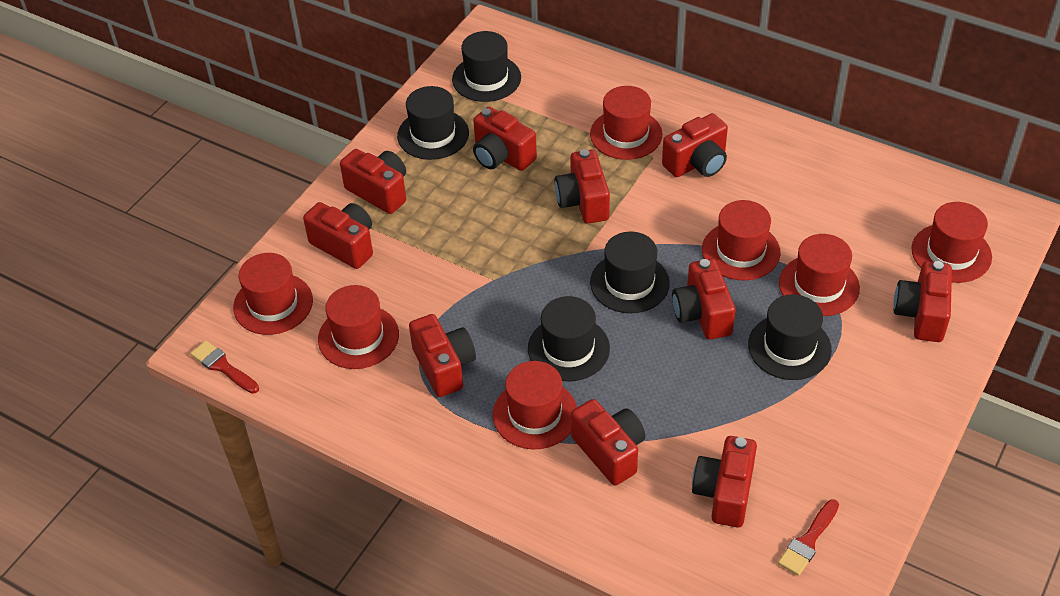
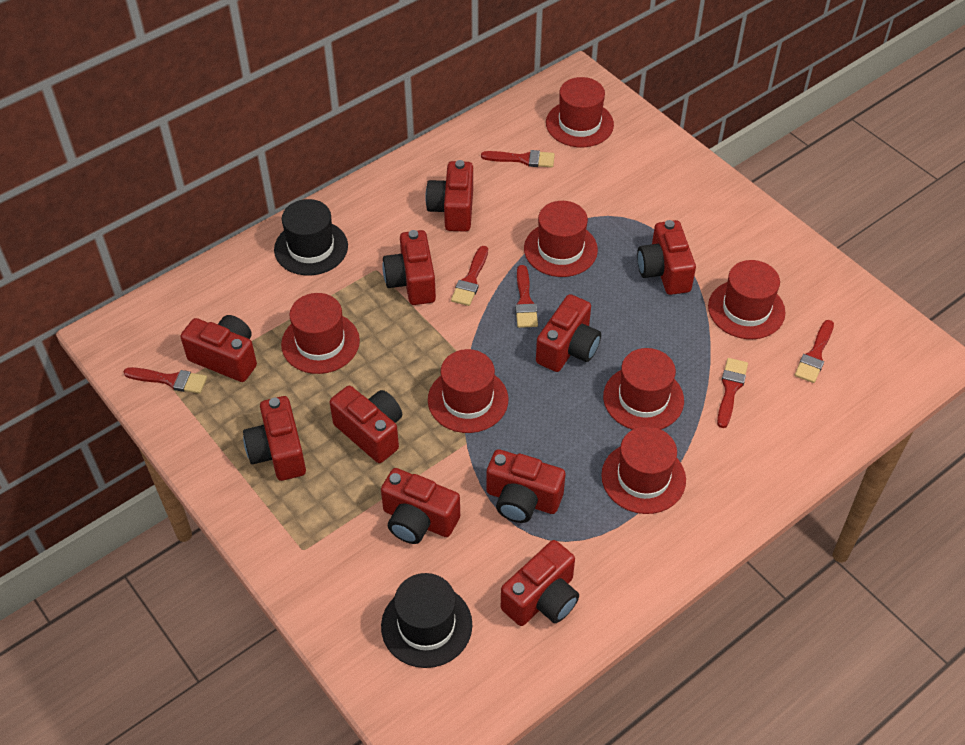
black hat: 5 -> 2
red brush: 2 -> 6

